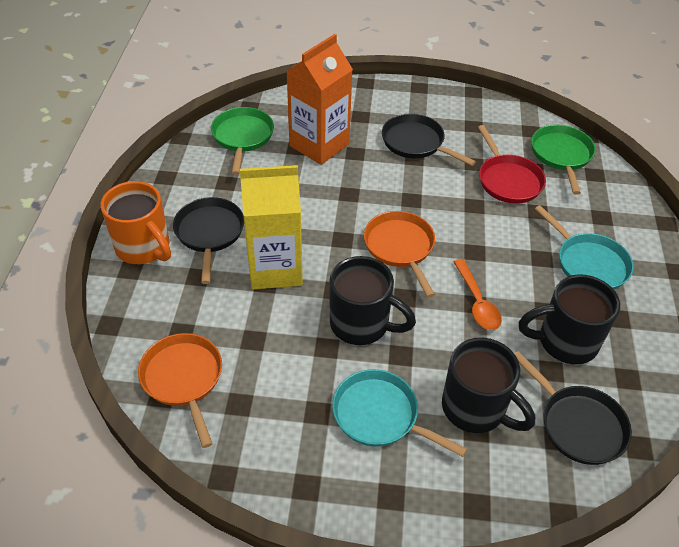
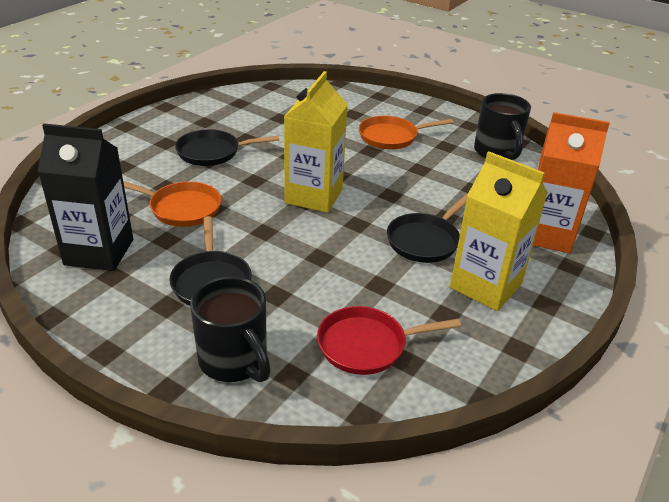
black carton: 0 -> 1
black mug: 3 -> 2
green pan: 2 -> 0
orange mug: 1 -> 0
orange spoon: 1 -> 0
turquoise pan: 2 -> 0
yellow carton: 1 -> 2

